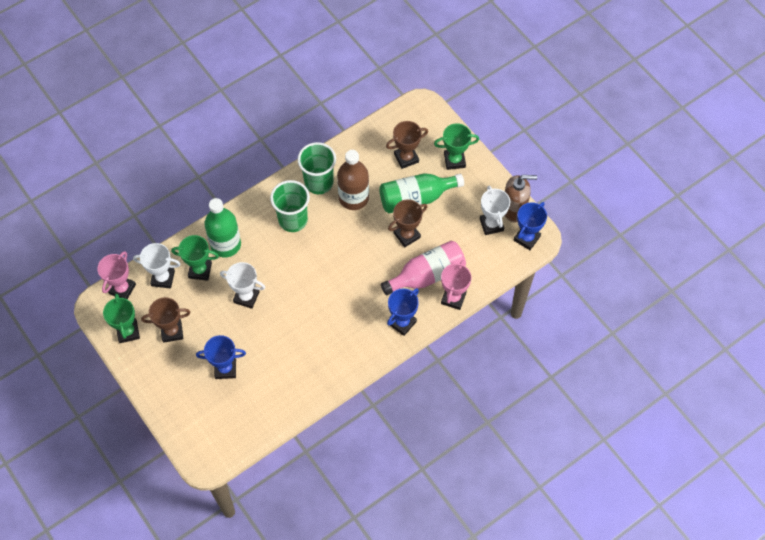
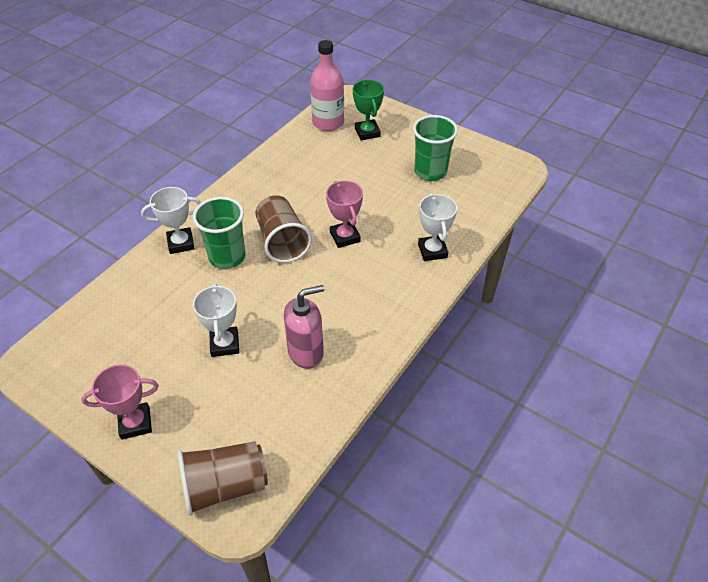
blue trophy: 3 -> 0
brown bottle: 1 -> 0
brown cup: 0 -> 2
brown soap dispenser: 1 -> 0
brown trophy: 3 -> 0
green bottle: 2 -> 0
green trophy: 3 -> 1
pink soap dispenser: 0 -> 1

